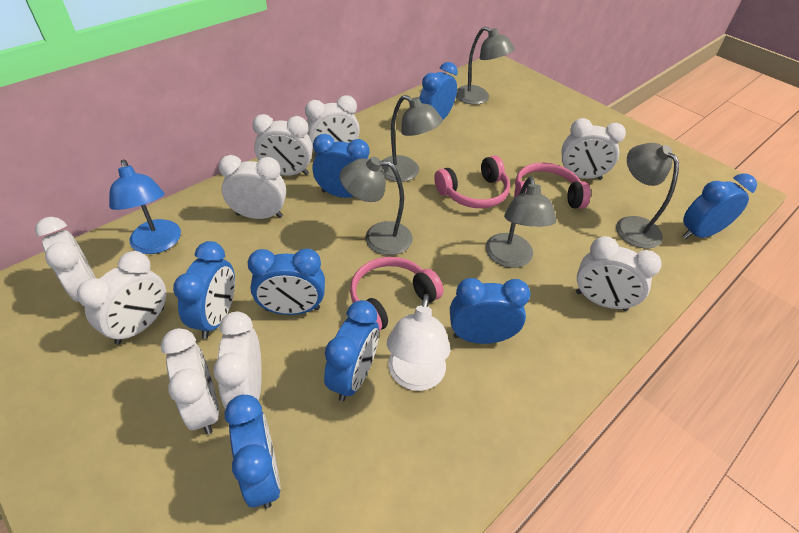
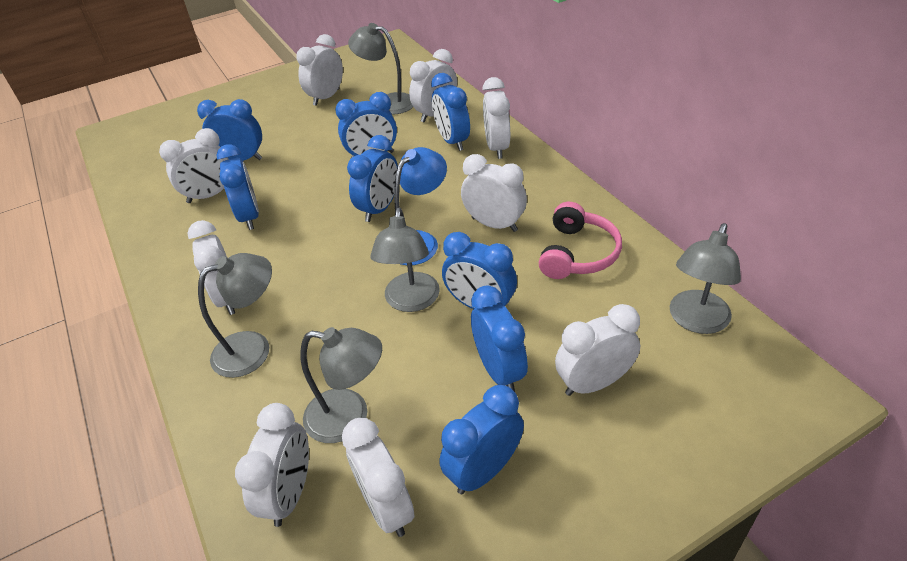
pink headphones: 3 -> 1
white lamp: 1 -> 0

